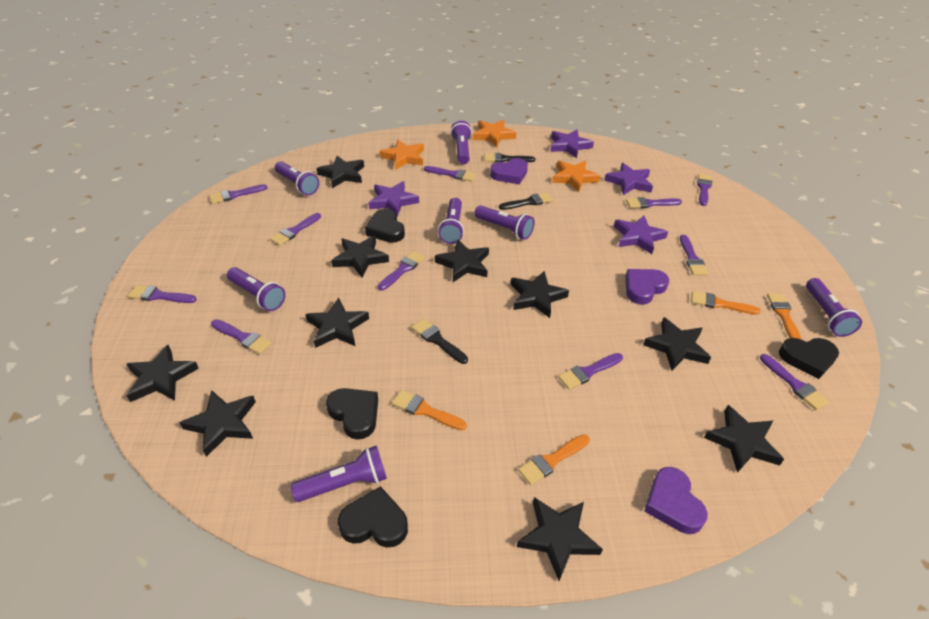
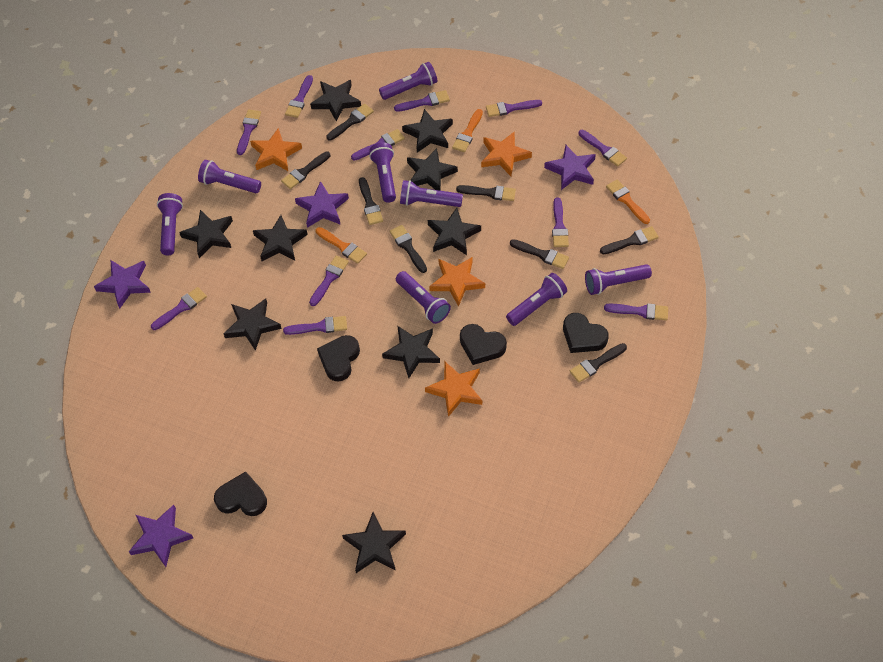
black brush: 3 -> 8
black star: 10 -> 9
orange brush: 4 -> 3
orange star: 3 -> 4
purple flashlight: 7 -> 8
purple heart: 3 -> 0

